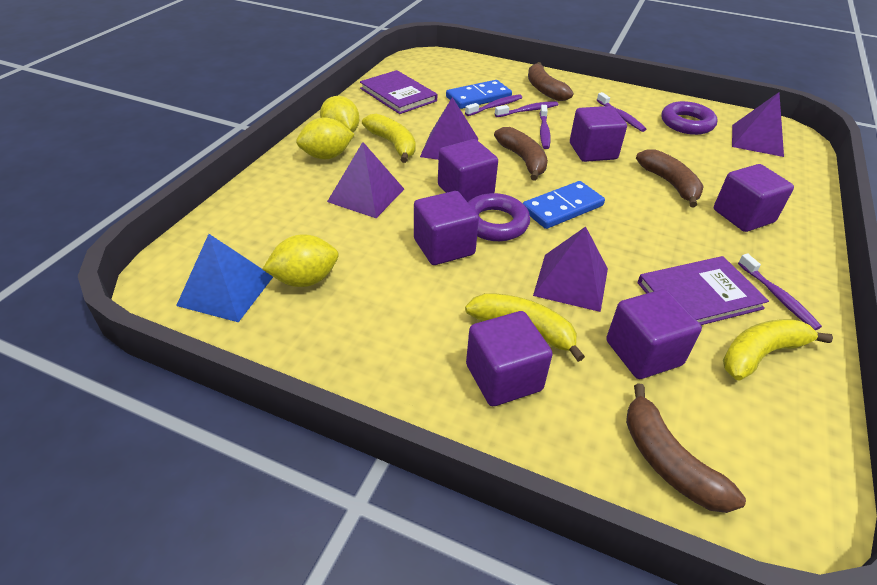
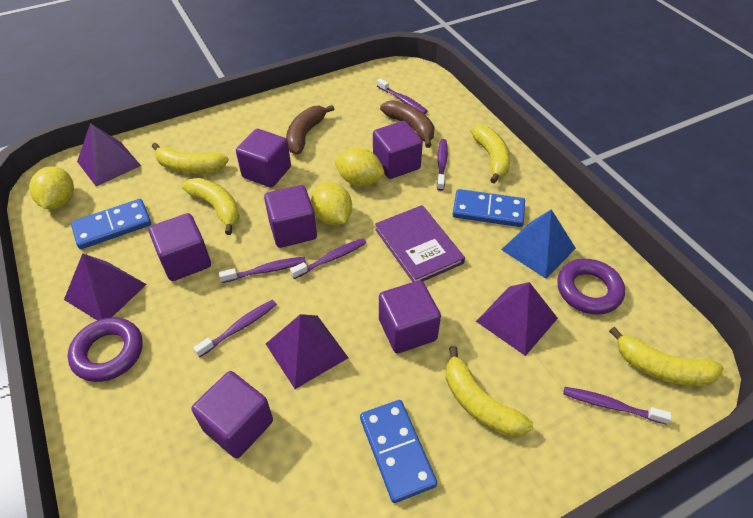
blue domino: 2 -> 3
brown banana: 4 -> 2
purple book: 2 -> 1
purple toothbrush: 5 -> 6
yellow banana: 3 -> 5

